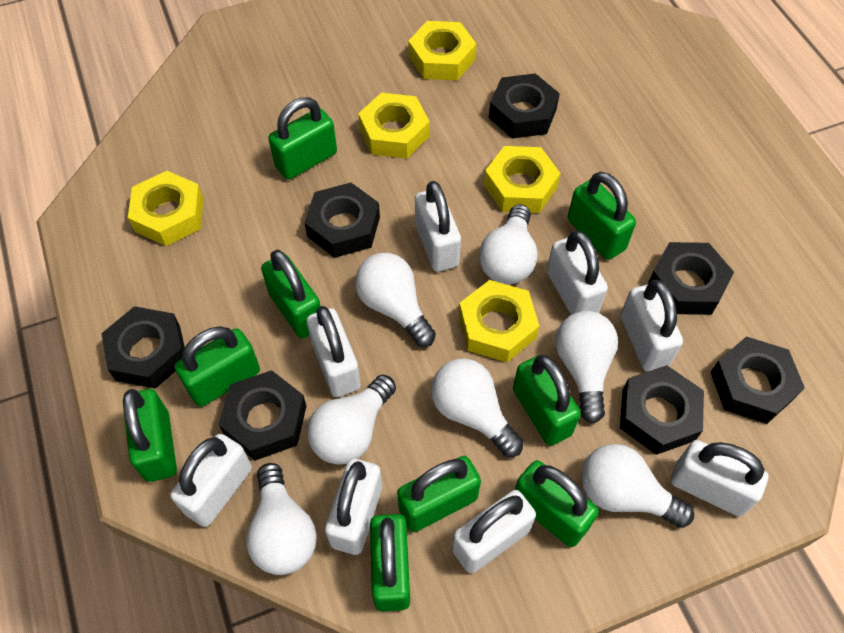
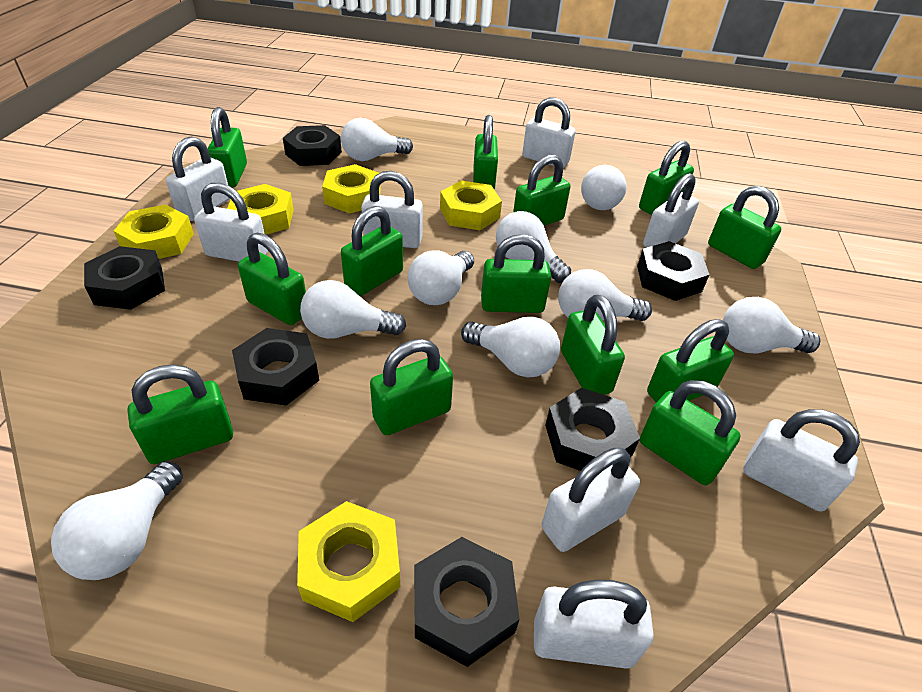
black nut: 7 -> 6
green padlock: 9 -> 13
white light bulb: 7 -> 9

